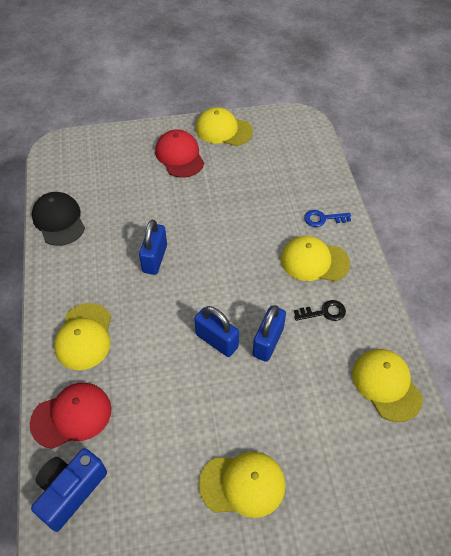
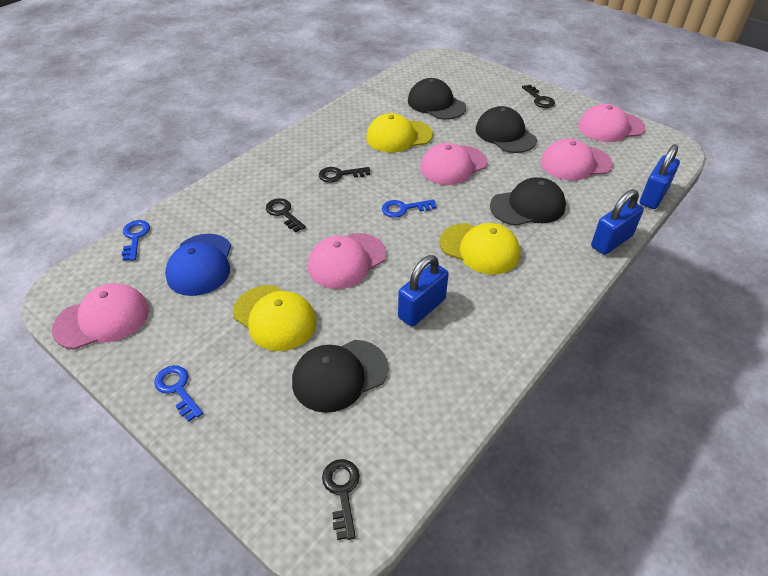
black cap: 1 -> 4
black key: 1 -> 4
blue camera: 1 -> 0
blue cap: 0 -> 1
blue key: 1 -> 3
pink cap: 0 -> 5
red cap: 2 -> 0
yellow cap: 5 -> 3

